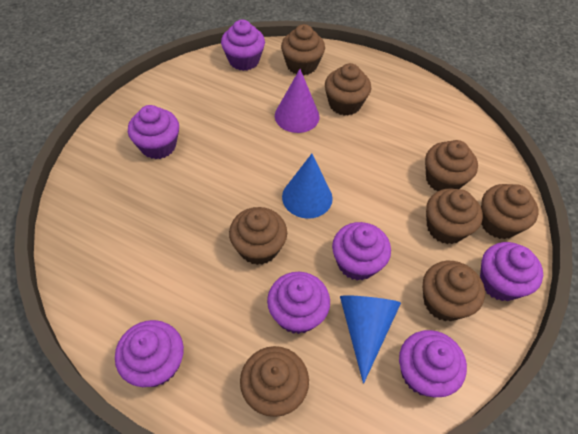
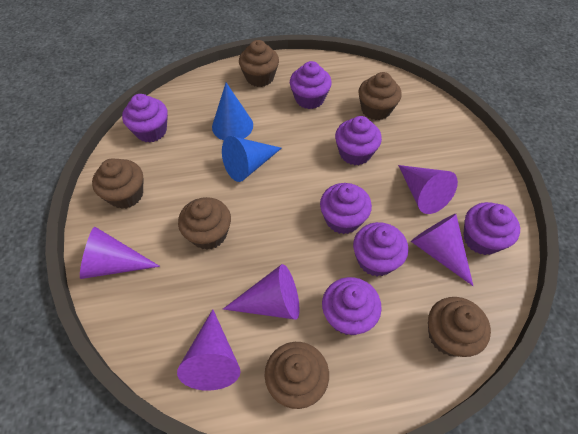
brown cupcake: 8 -> 6
purple cone: 1 -> 5

